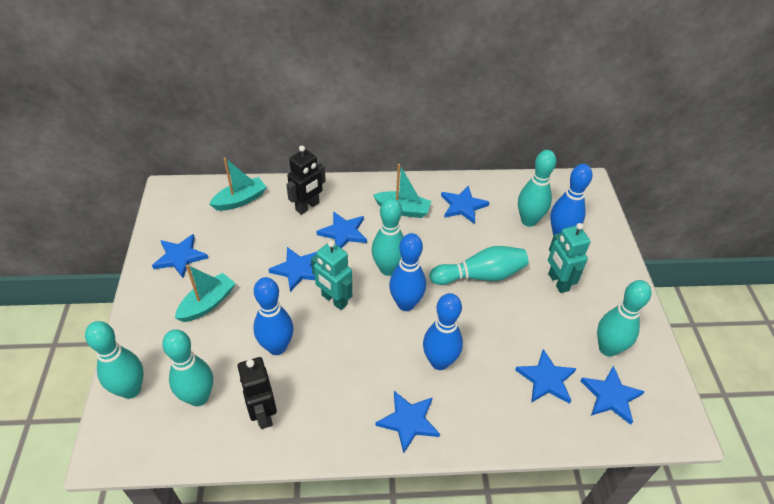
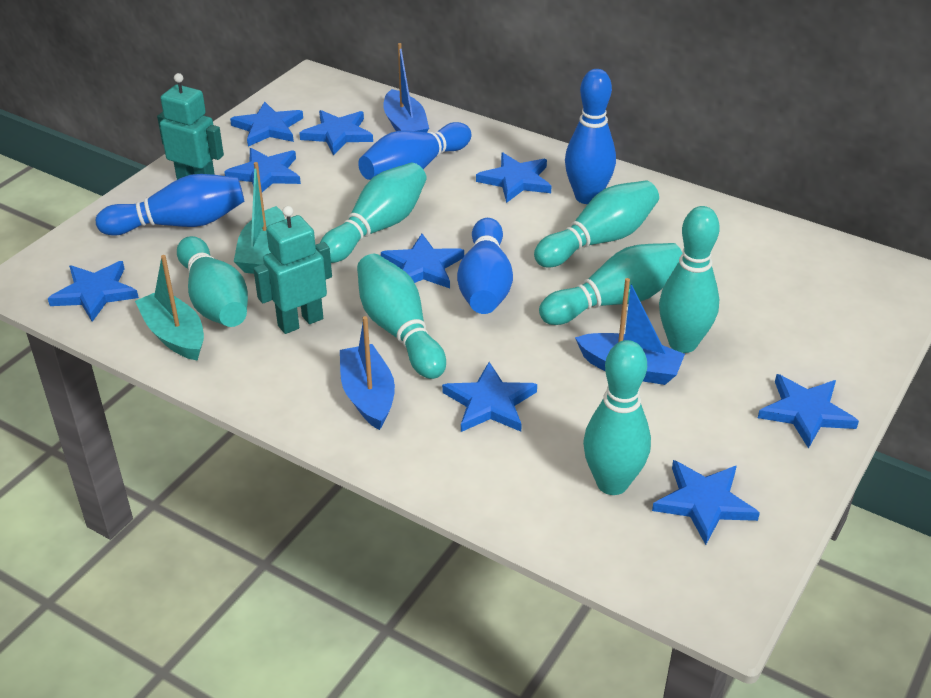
black robot: 2 -> 0
blue boat: 0 -> 3
blue star: 7 -> 9
turquoise boat: 3 -> 2
turquoise bowling pin: 6 -> 7

